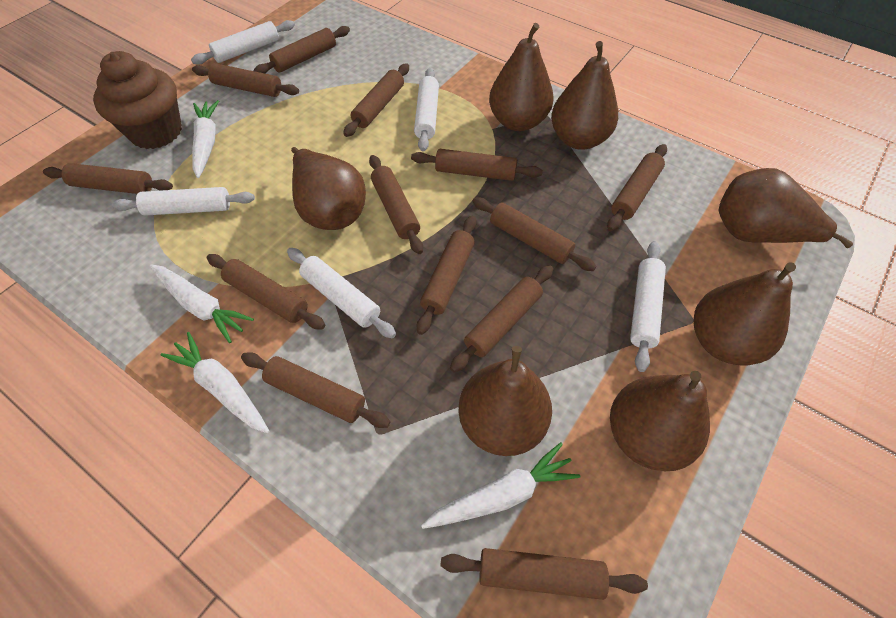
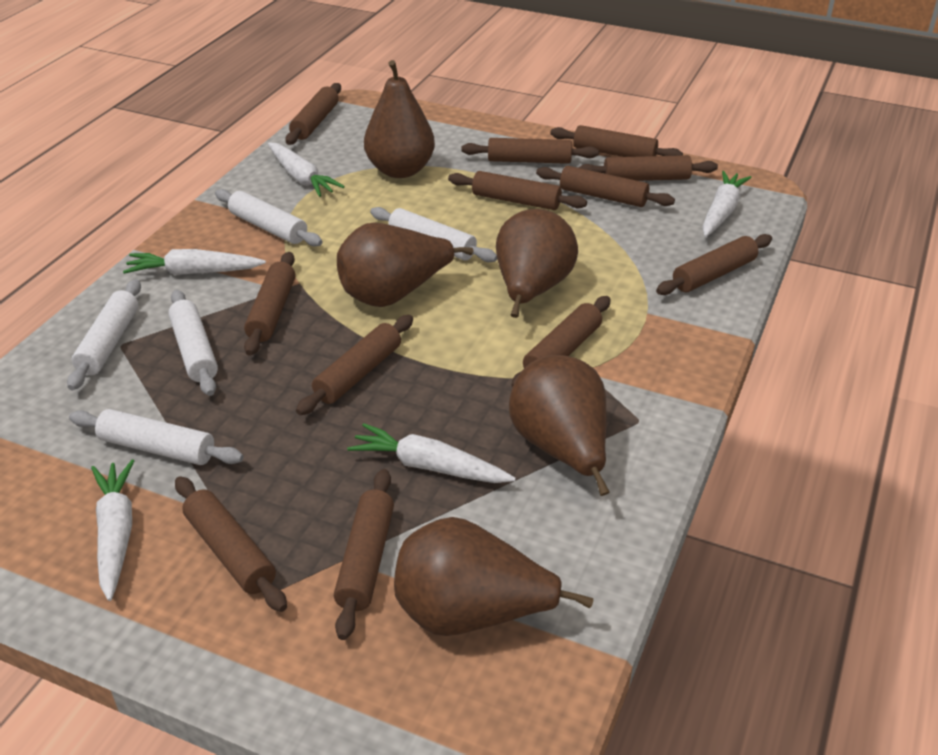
brown cupcake: 1 -> 0
brown pear: 7 -> 5
brown rolling pin: 13 -> 12
white carrot: 4 -> 5

